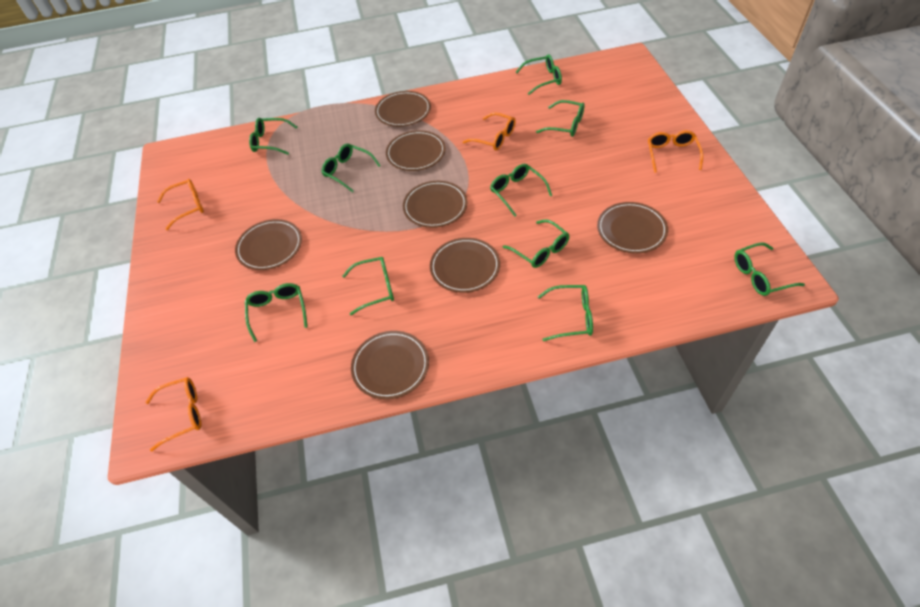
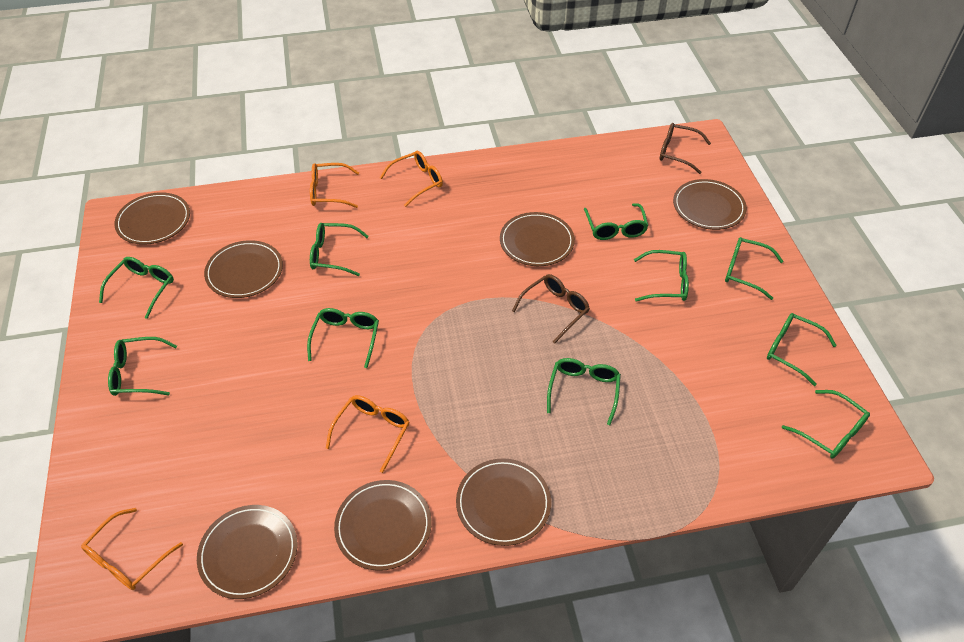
brown glasses: 0 -> 2

